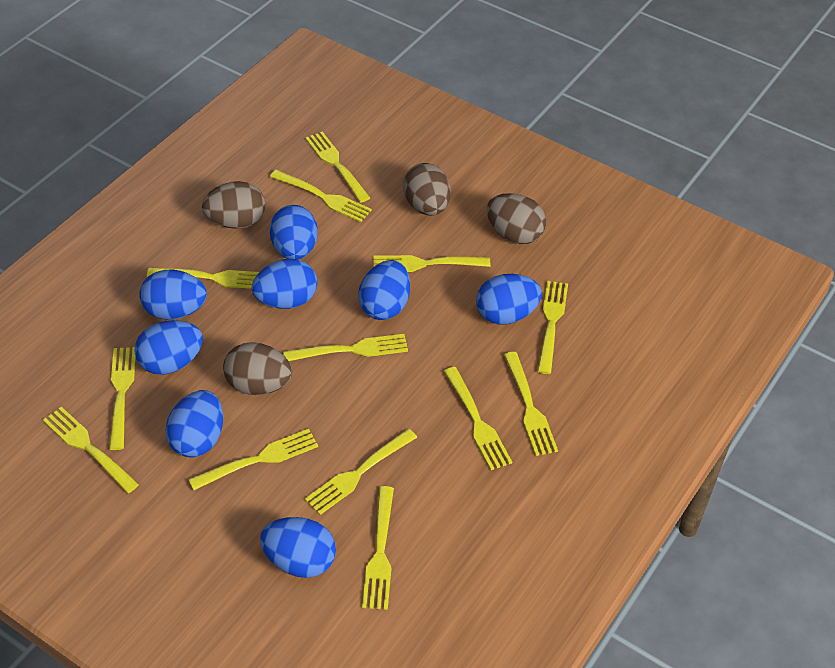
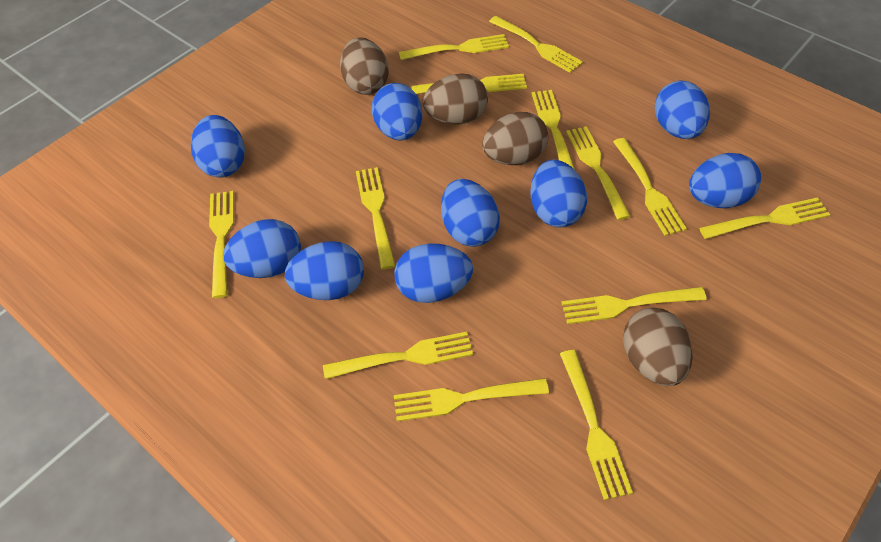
blue egg: 8 -> 9

